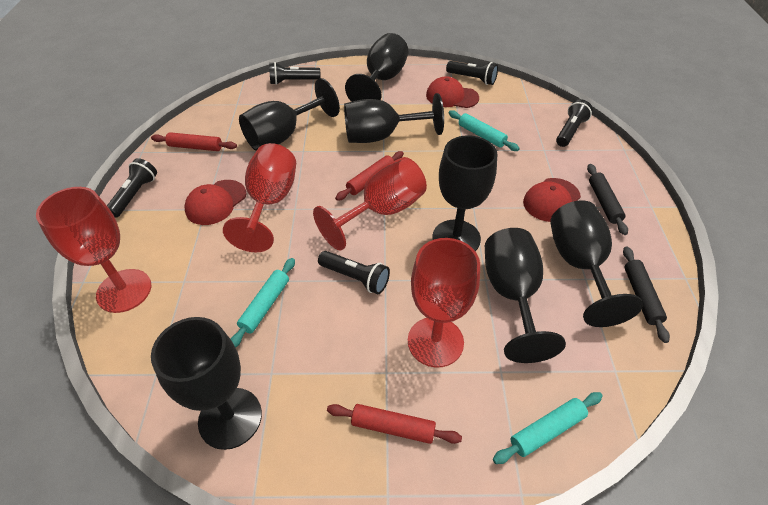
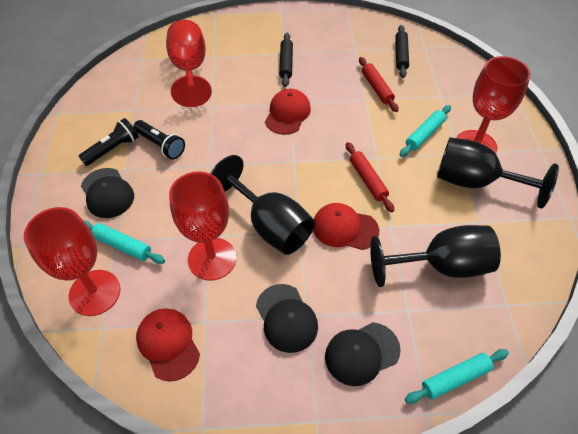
black cap: 0 -> 3
black flashlight: 5 -> 2
black goblet: 7 -> 3
red rolling pin: 3 -> 2

